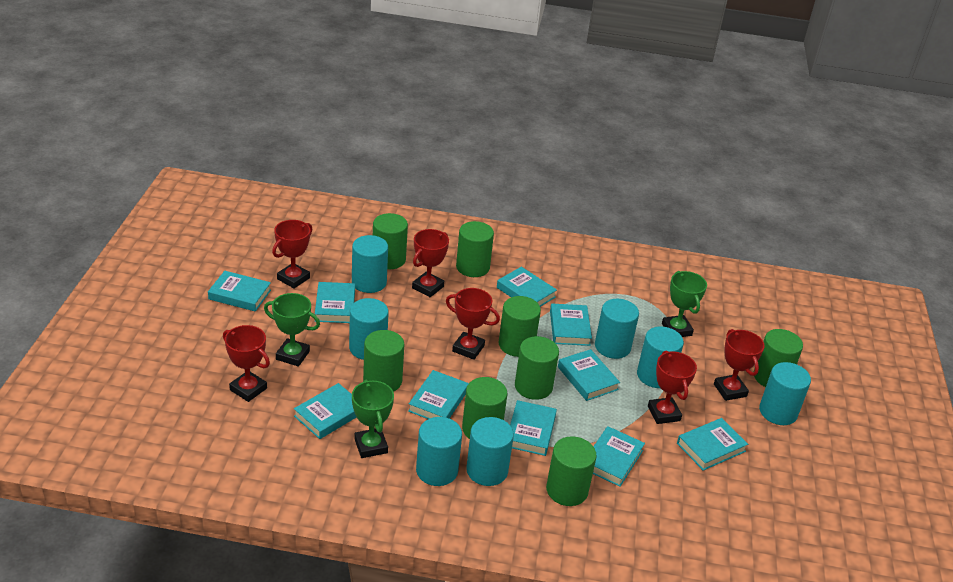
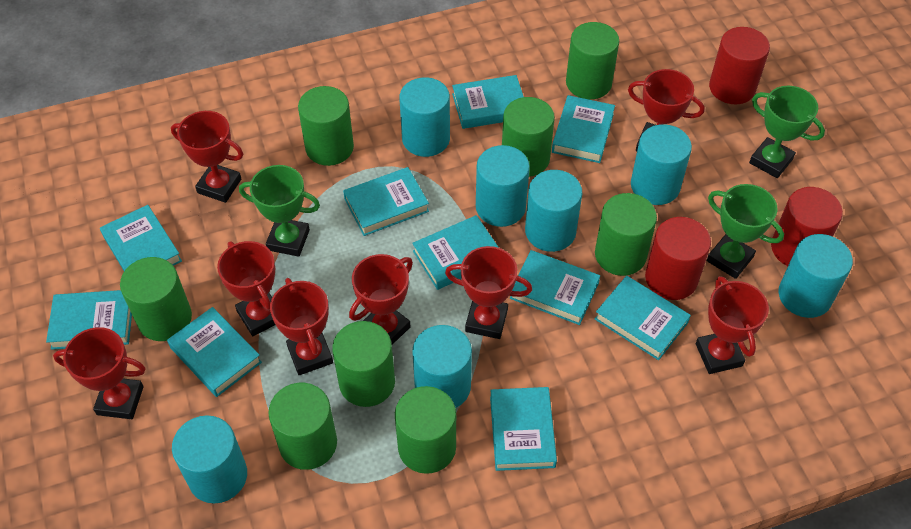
red cylinder: 0 -> 3
red trophy: 6 -> 8

